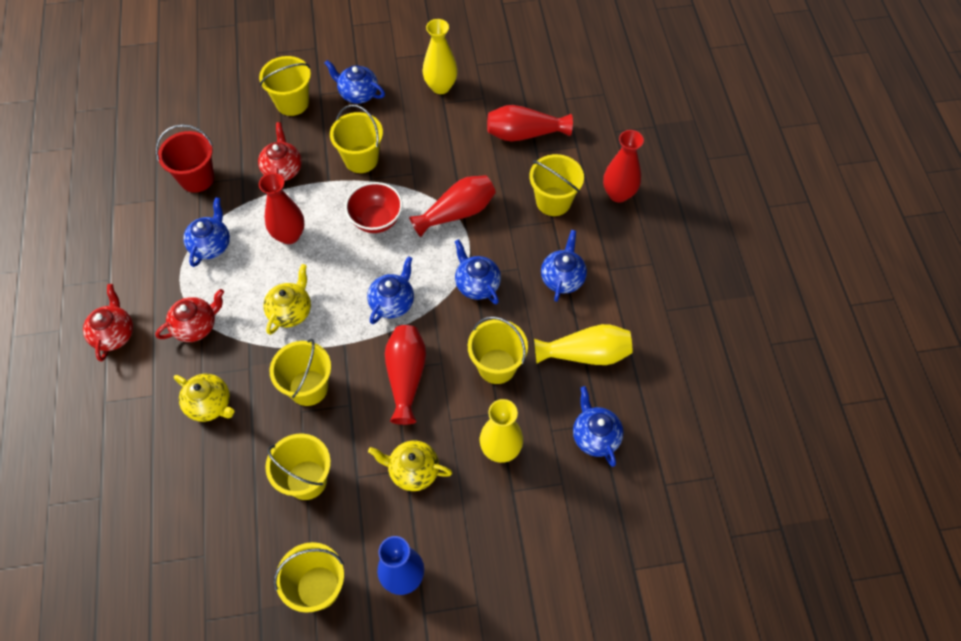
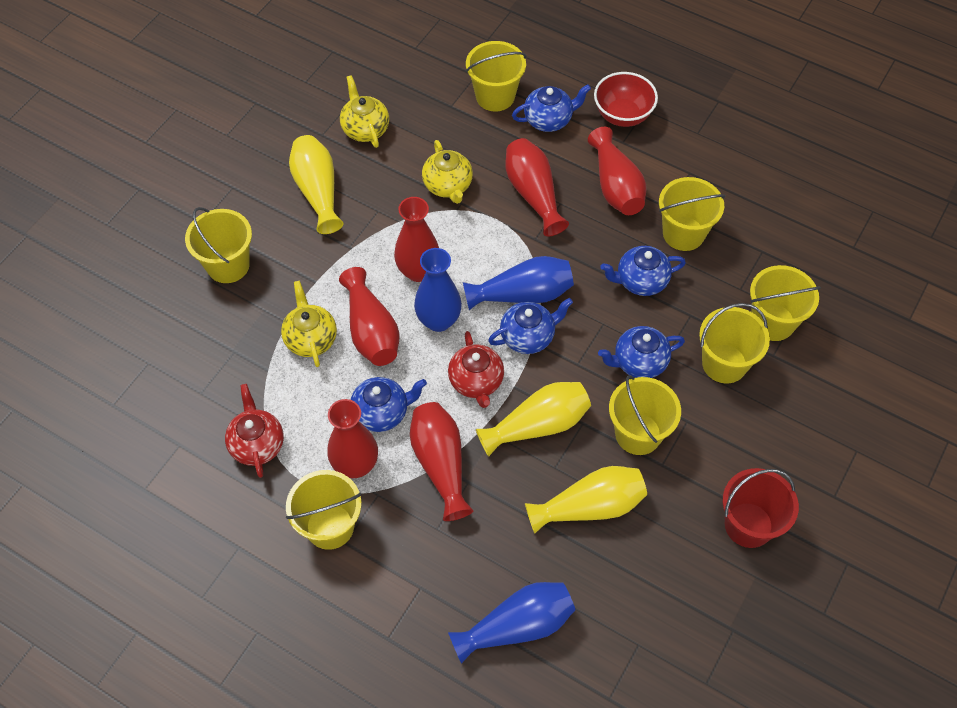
blue teapot: 6 -> 5
blue vase: 1 -> 3
red teapot: 3 -> 2
red vase: 5 -> 6

